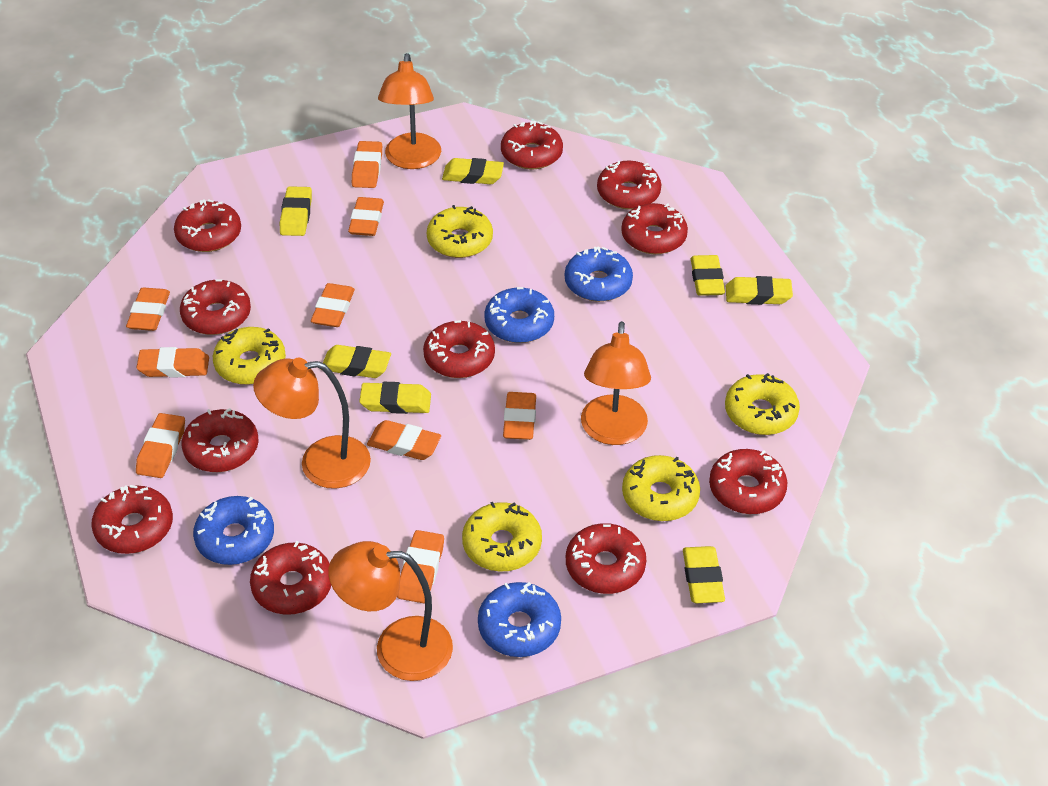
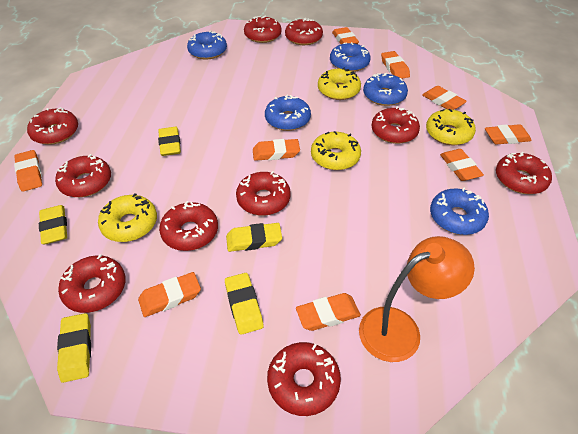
blue donut: 4 -> 5
orange lamp: 4 -> 1
red donut: 11 -> 10
yellow donut: 5 -> 4
yellow eraser: 7 -> 5

